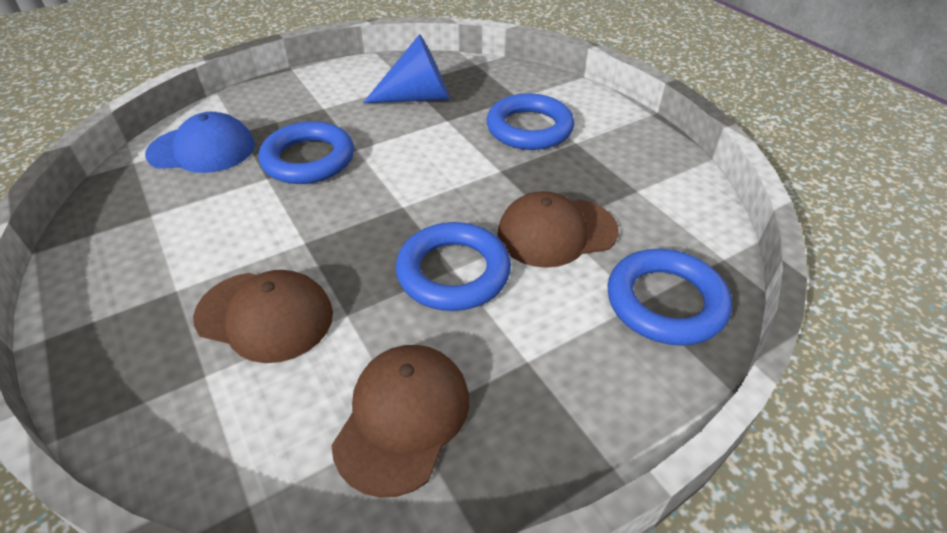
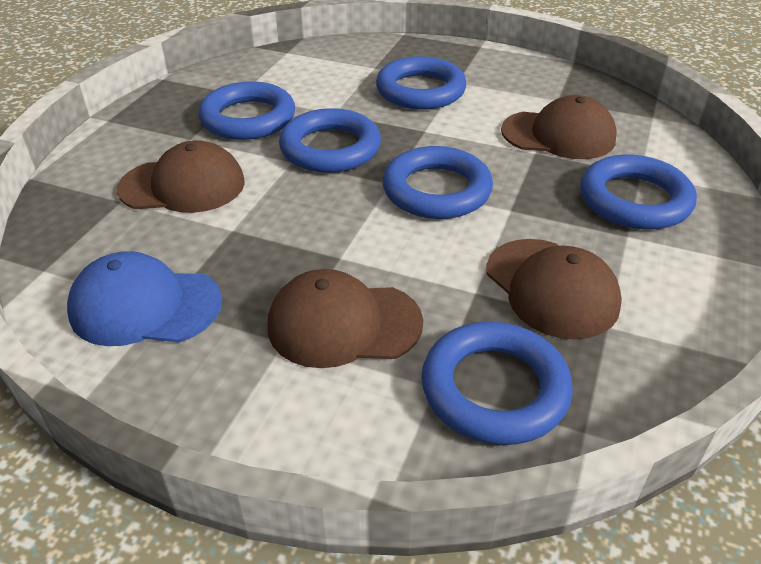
blue cone: 1 -> 0
blue ring: 4 -> 6
brown cap: 3 -> 4

